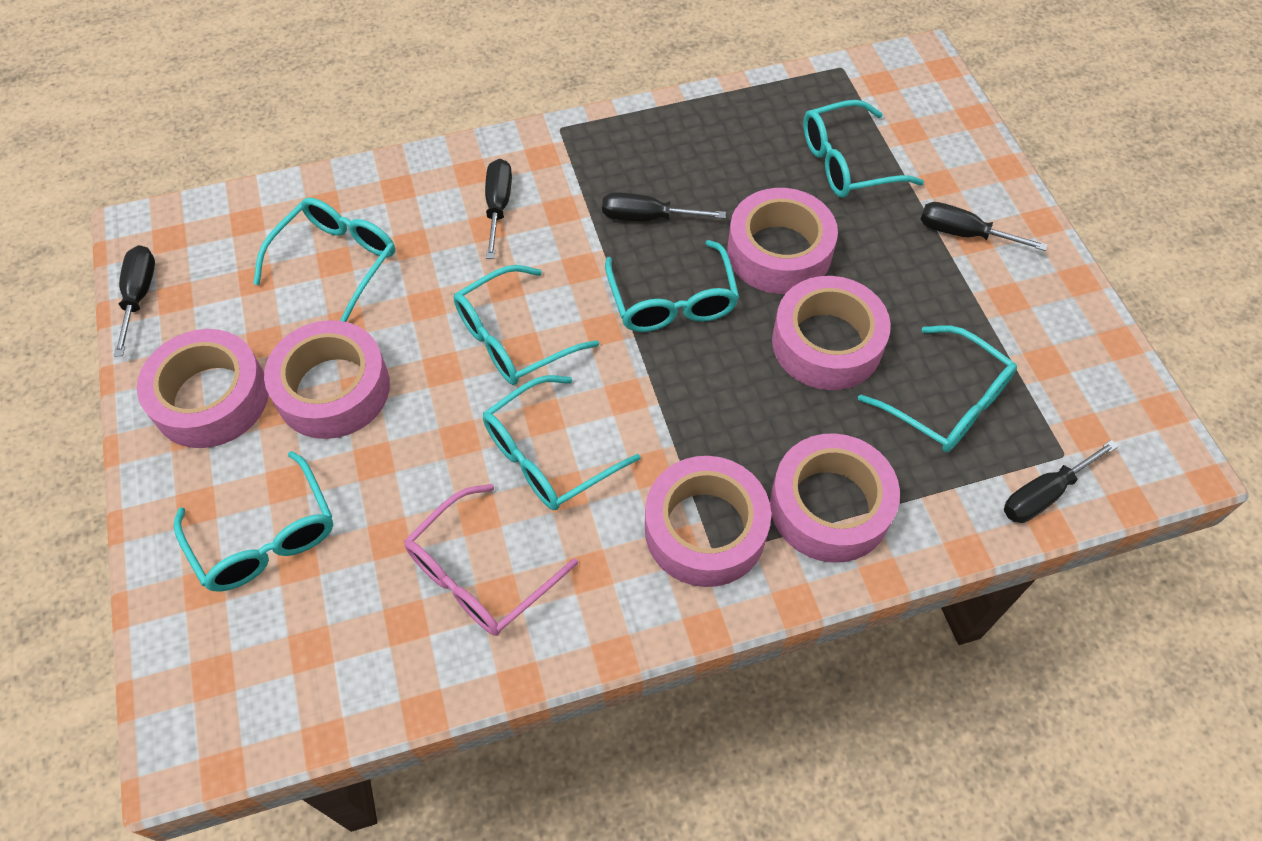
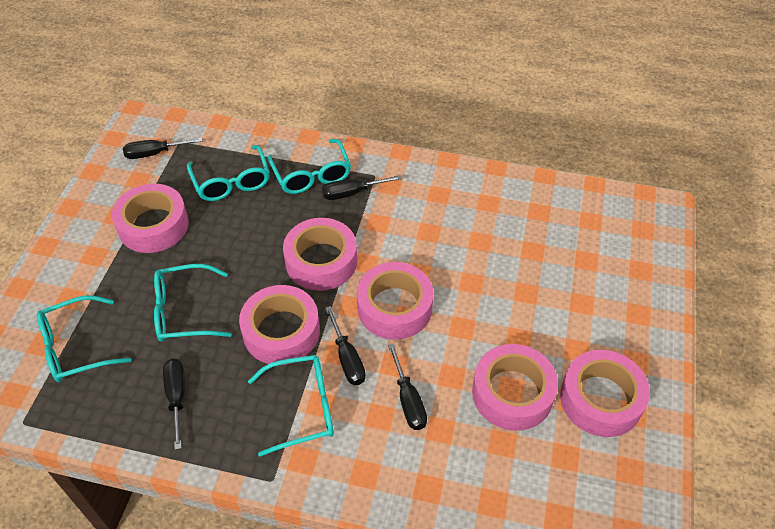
pink glasses: 1 -> 0
turquoise glasses: 7 -> 5

